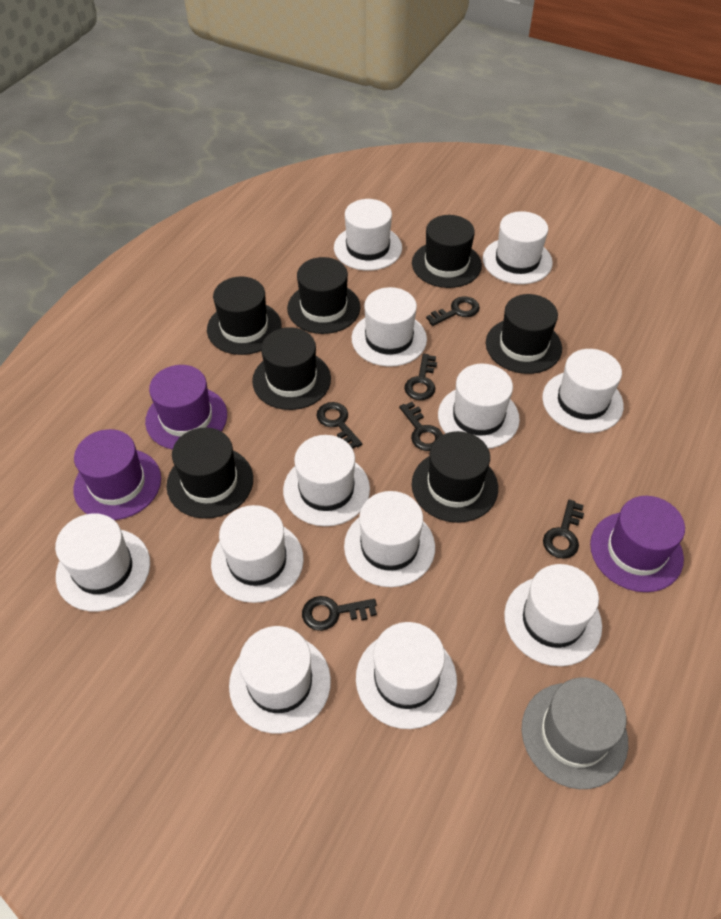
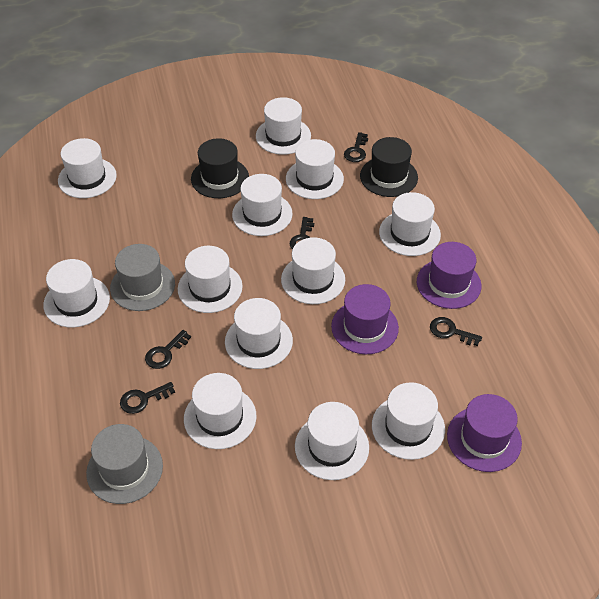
black hat: 7 -> 2
black key: 6 -> 5
grey hat: 1 -> 2

